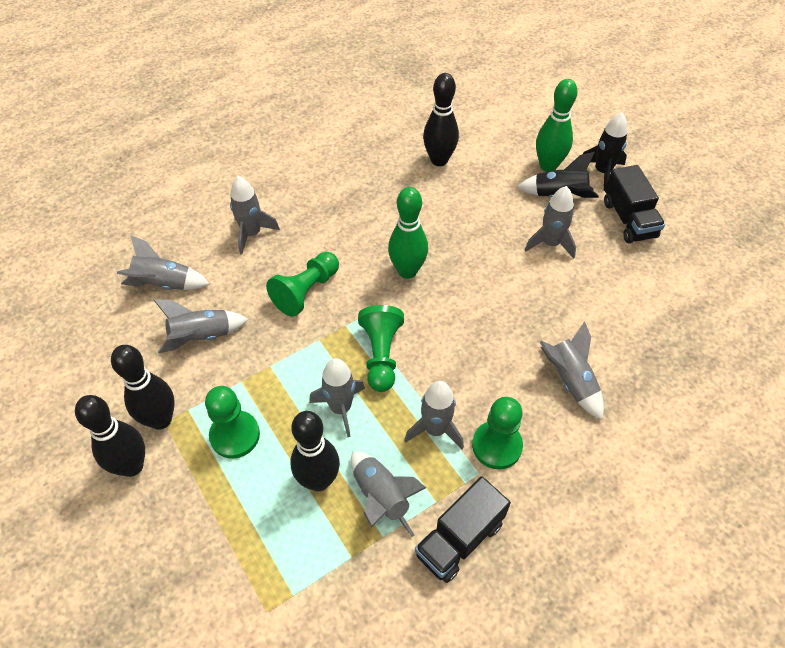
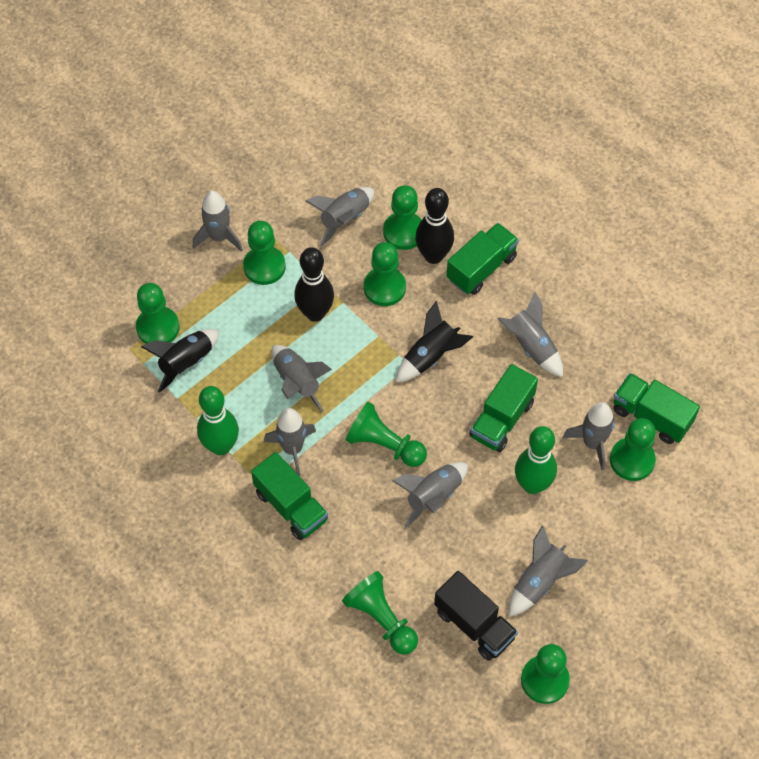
black bowling pin: 4 -> 2
black truck: 2 -> 1
green pawn: 4 -> 8
green truck: 0 -> 4

